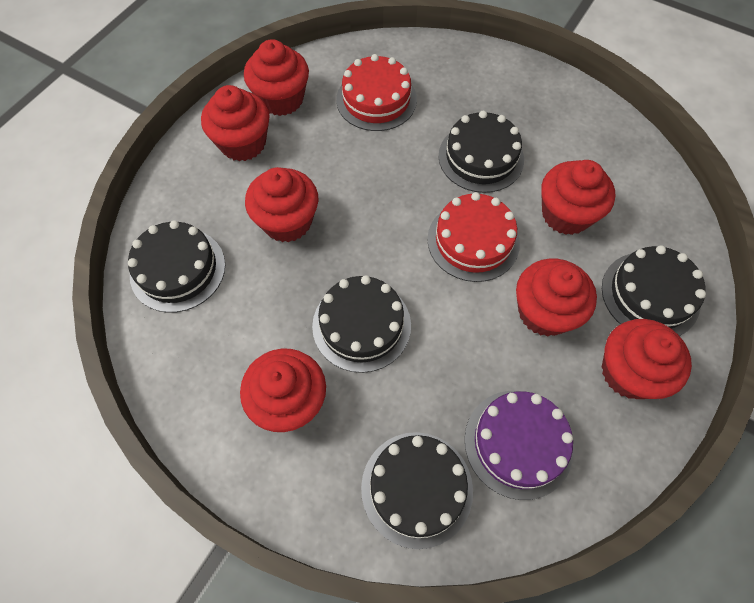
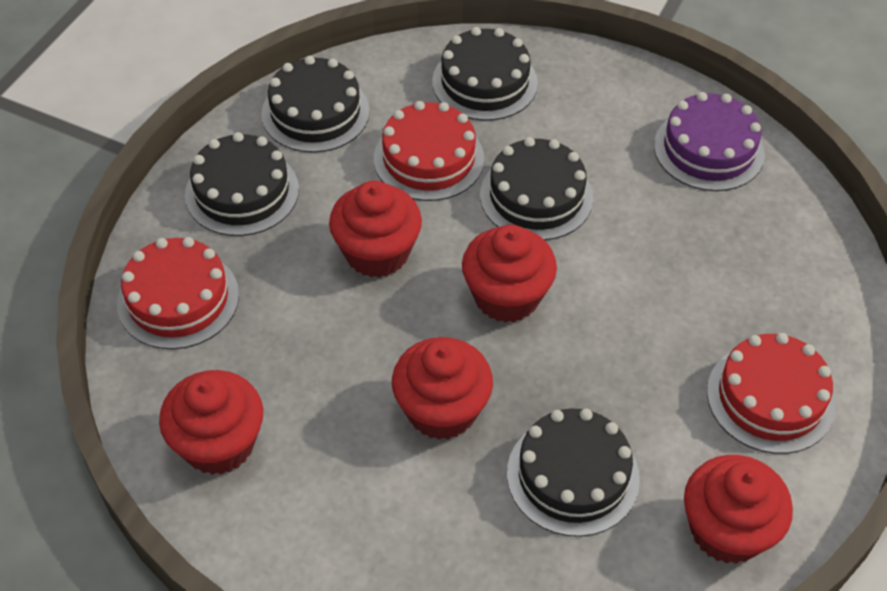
red cake: 2 -> 3
red cupcake: 7 -> 5

